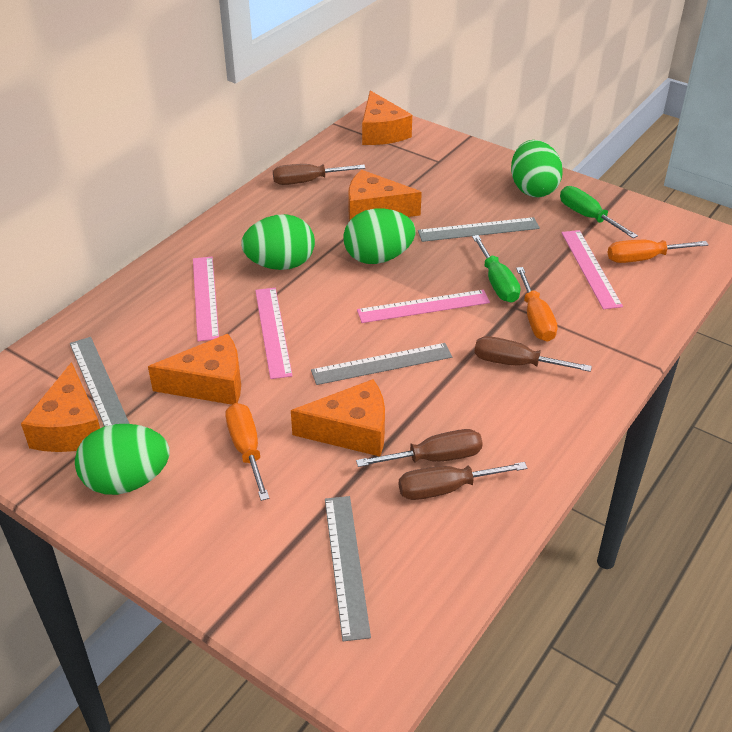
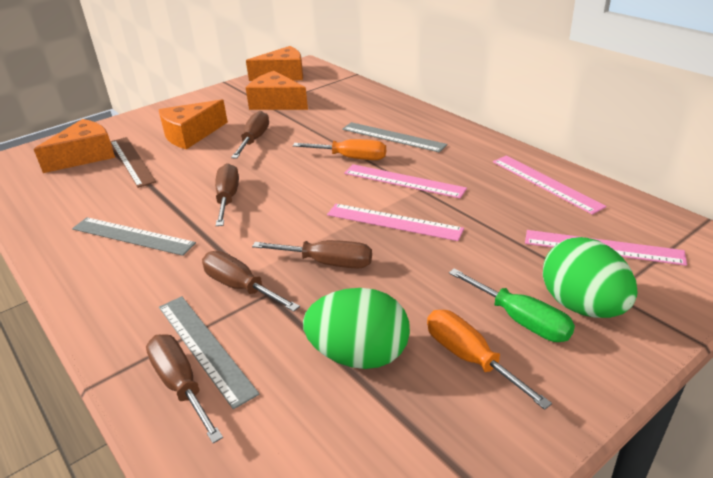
brown ruler: 0 -> 1
brown screwdriver: 4 -> 5
green egg: 4 -> 2
green screwdriver: 2 -> 1
grey ruler: 4 -> 3
orange cheese: 5 -> 4
orange screwdriver: 3 -> 2

